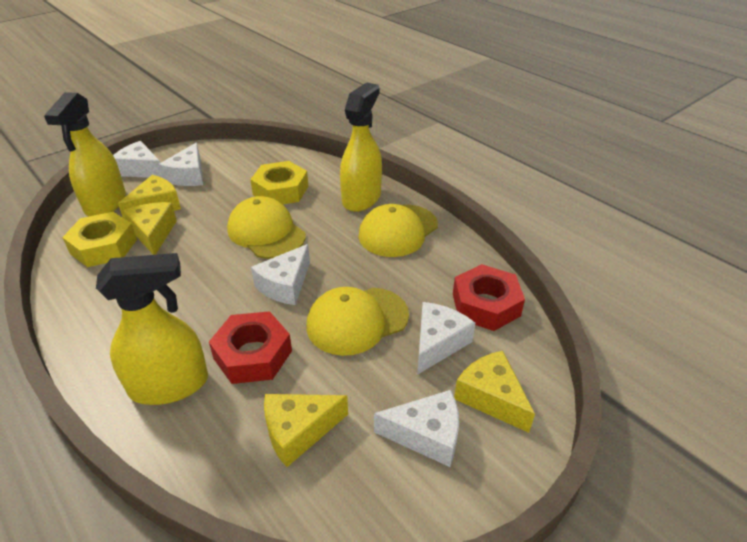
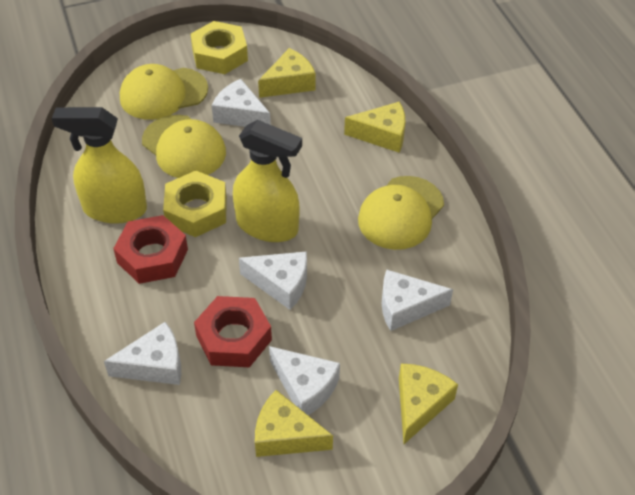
yellow spray bottle: 3 -> 2

